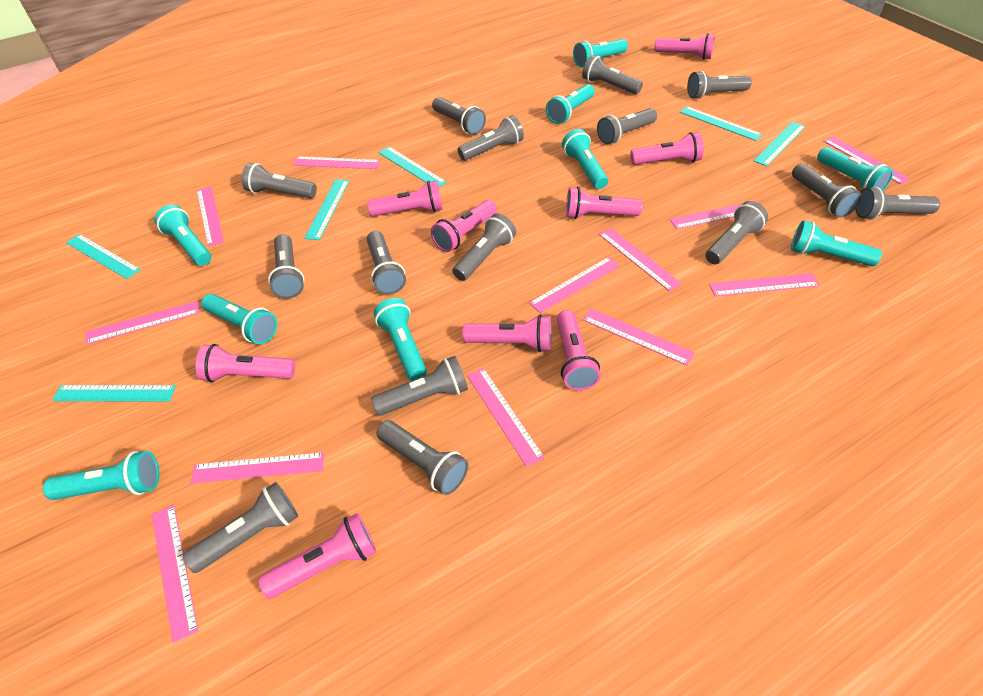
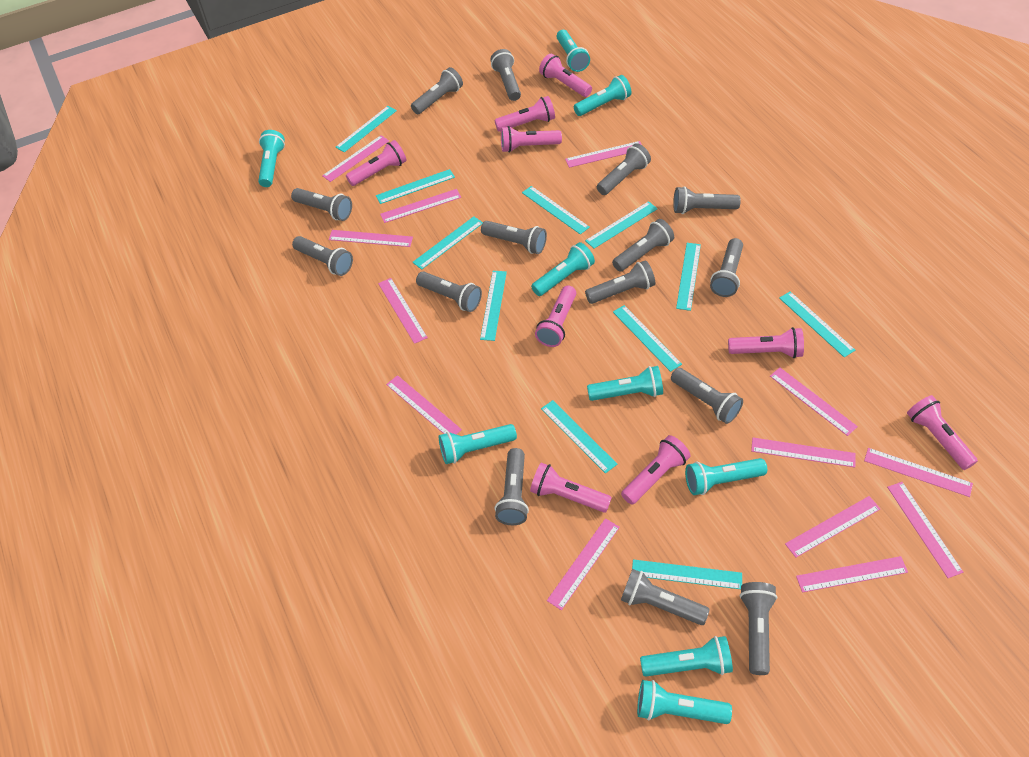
pink ruler: 12 -> 13
turquoise ruler: 6 -> 11

